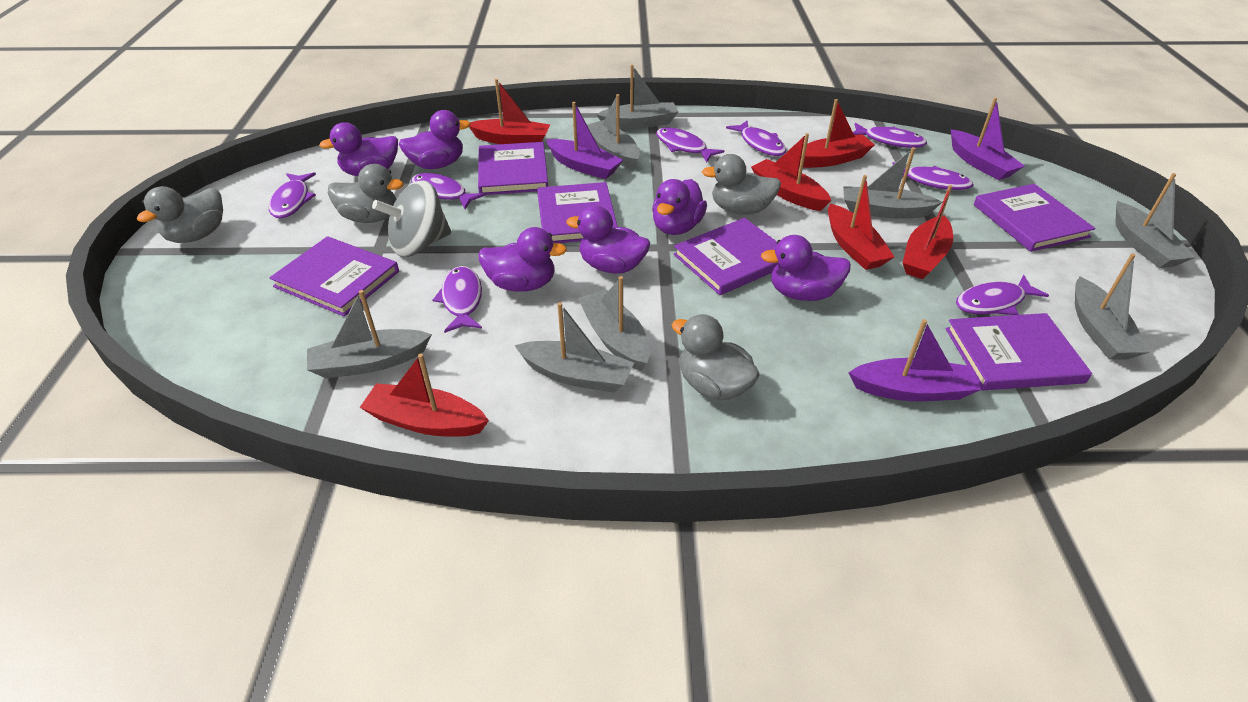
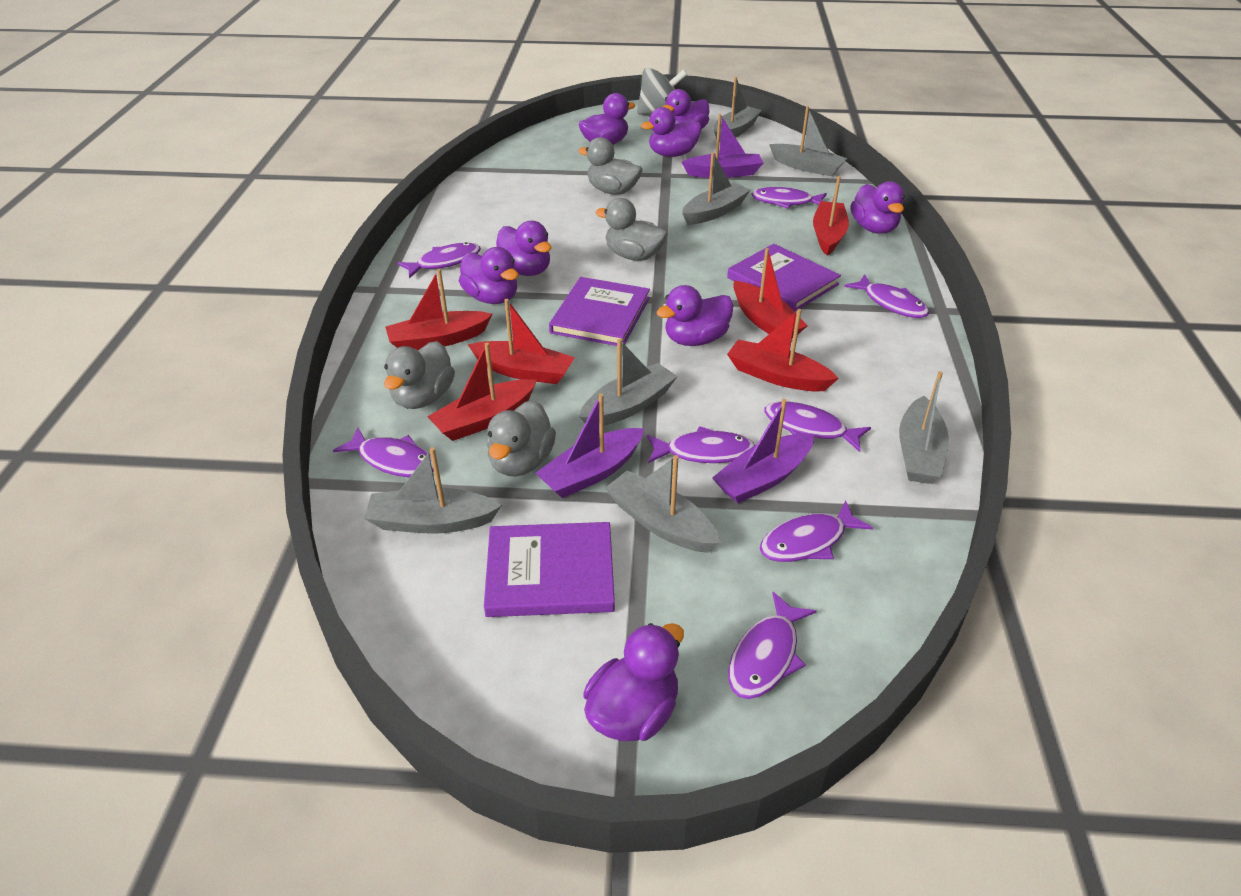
grey boat: 8 -> 7
purple book: 6 -> 3
purple duck: 6 -> 8

